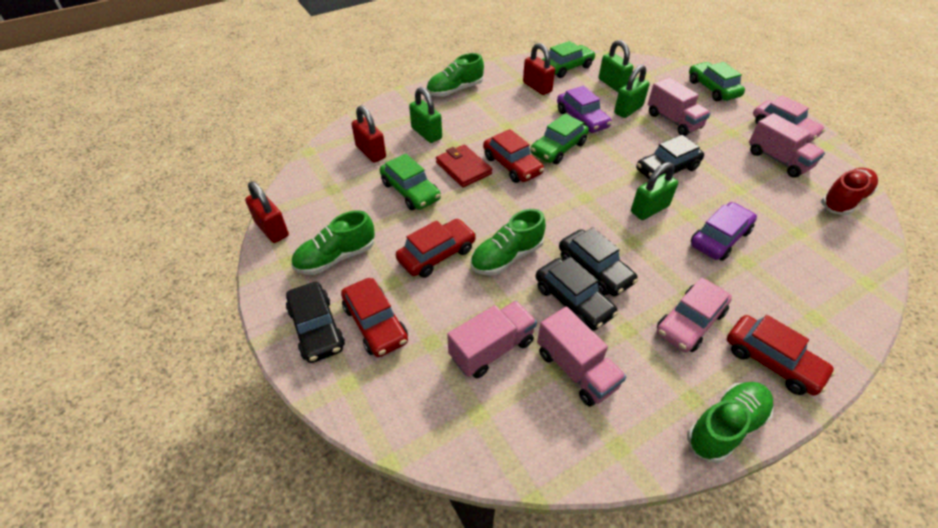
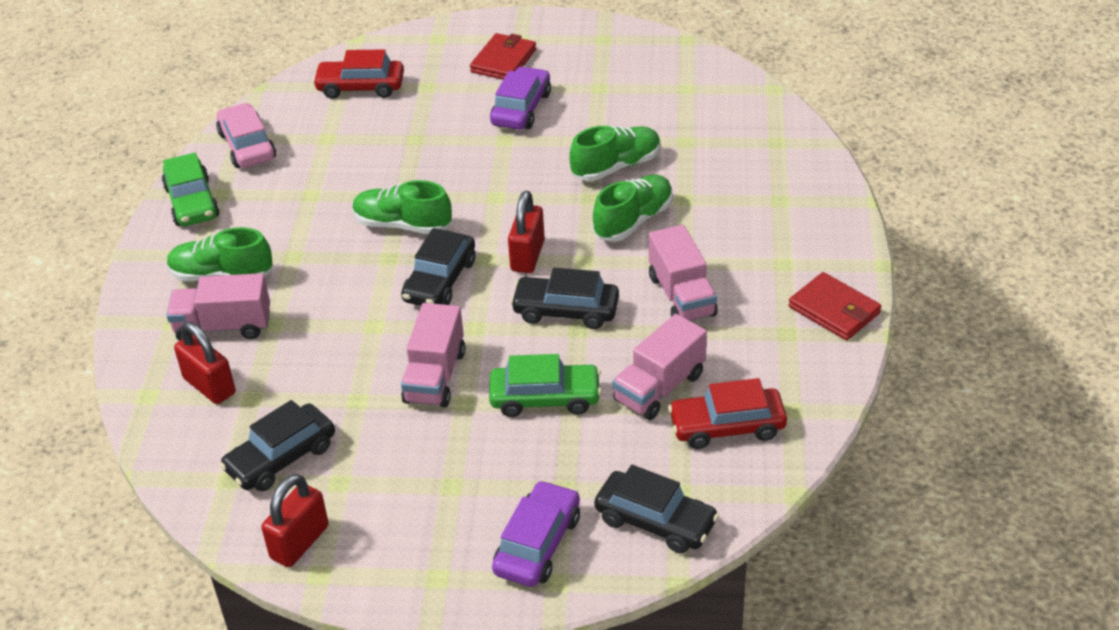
green car: 4 -> 2
green padlock: 4 -> 0
pink car: 2 -> 1
red car: 4 -> 2
red shoe: 1 -> 0
red wallet: 1 -> 2

